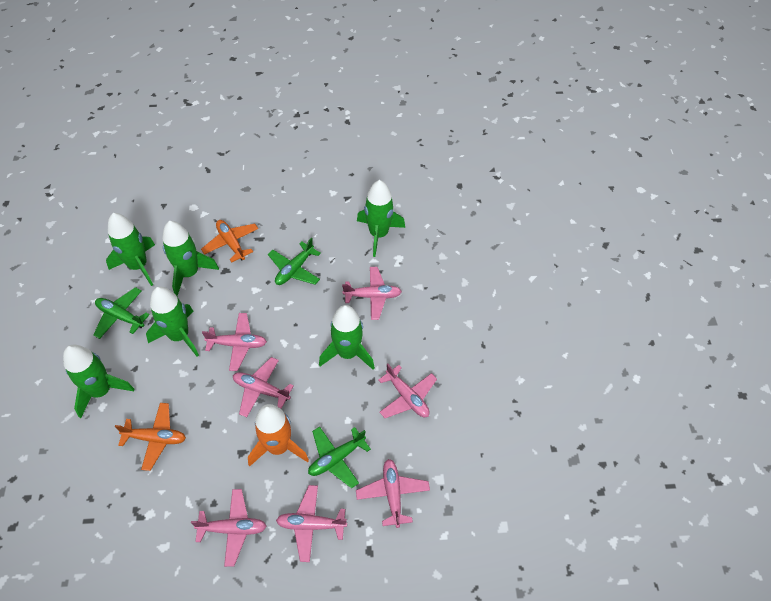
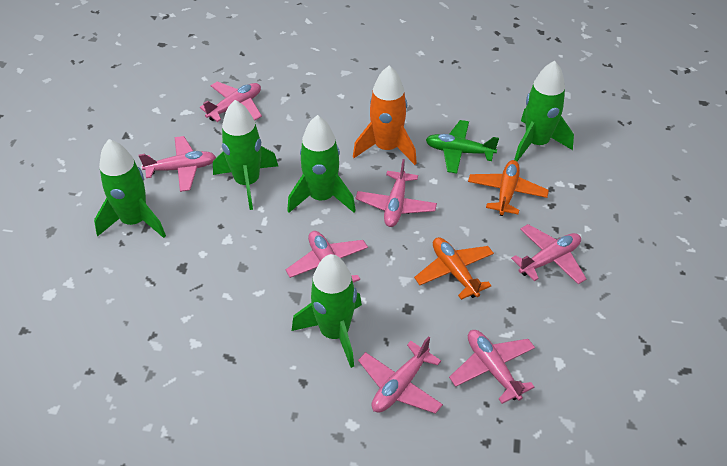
green plane: 3 -> 1
green rocket: 6 -> 5

